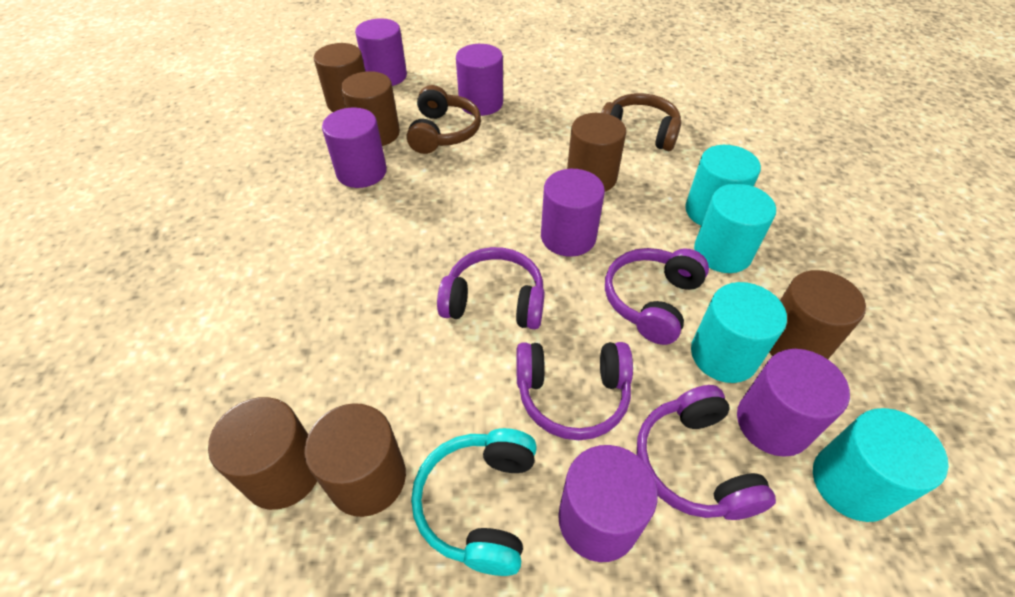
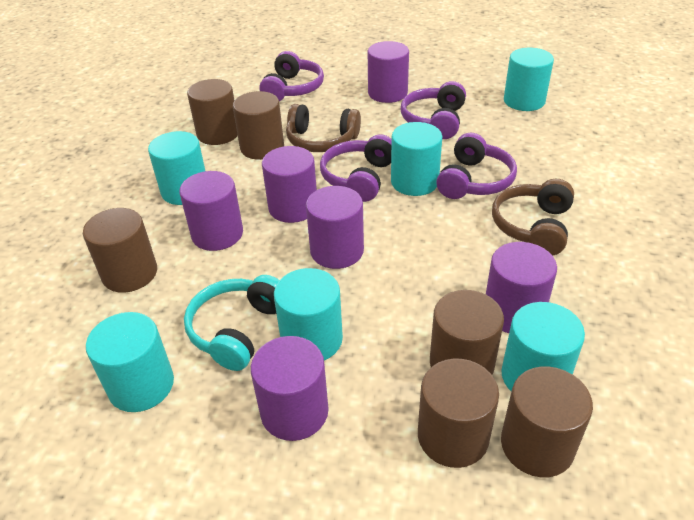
turquoise cylinder: 4 -> 6

